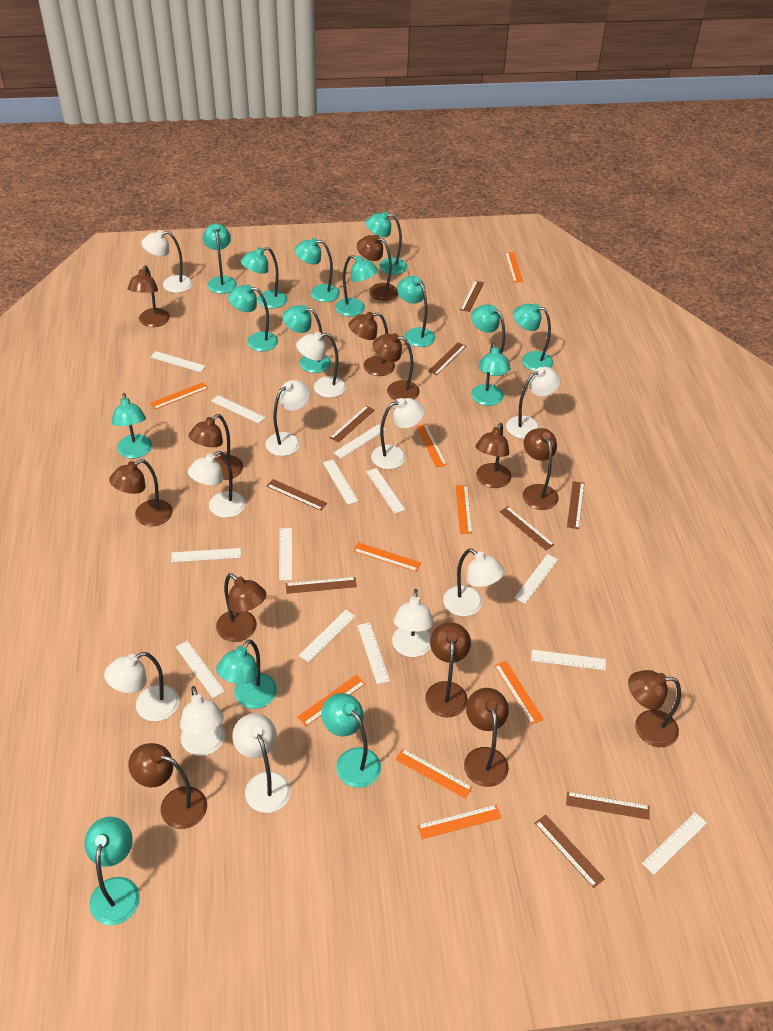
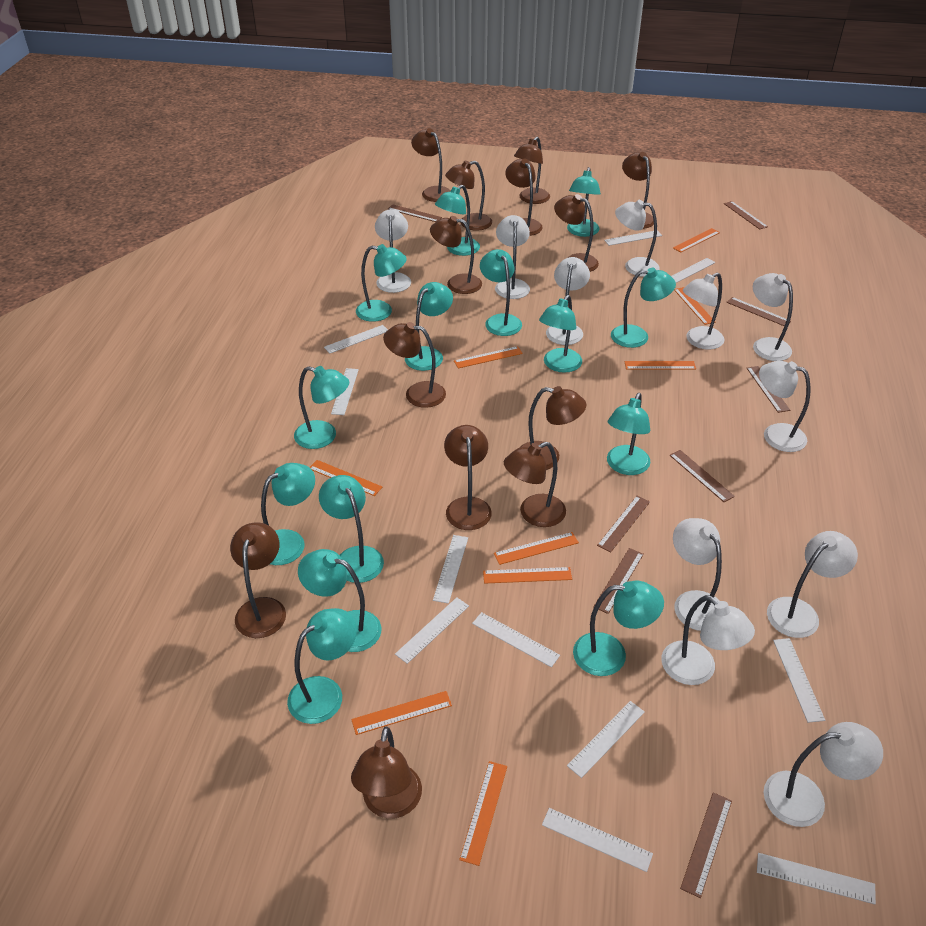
brown ruler: 9 -> 8
turquoise lamp: 15 -> 14
white ruler: 13 -> 11

